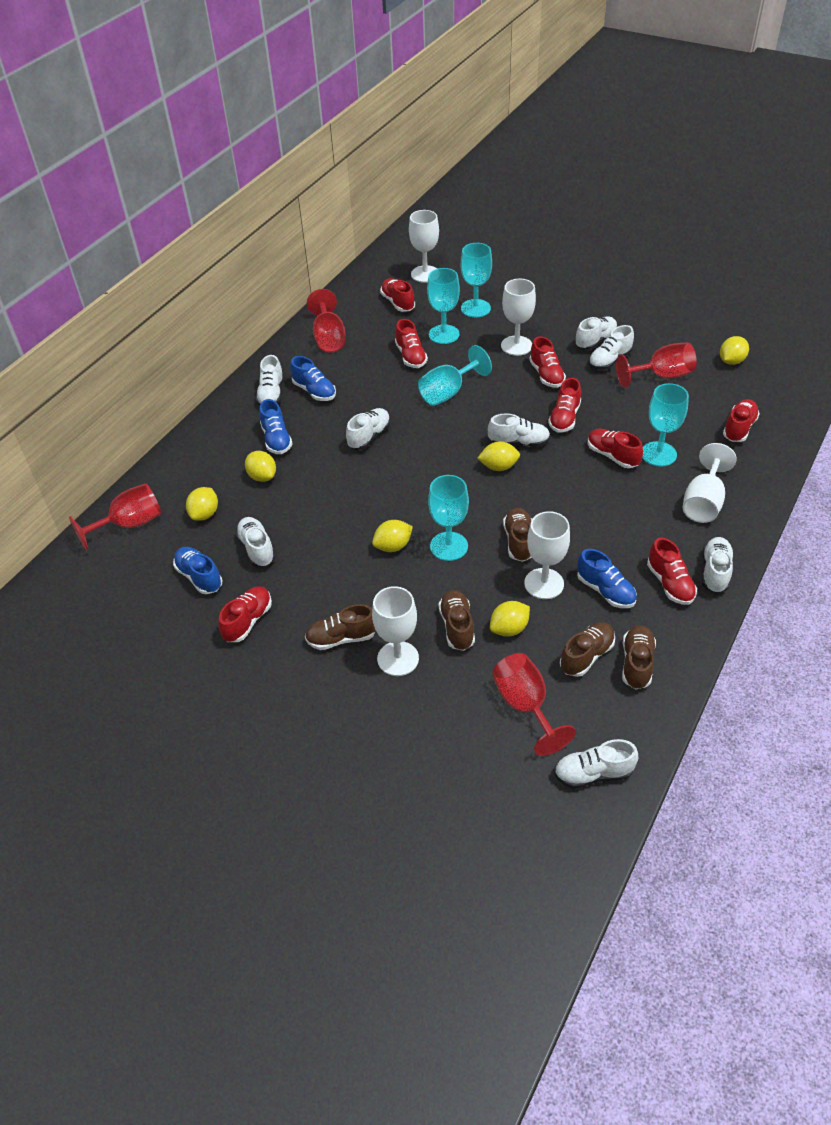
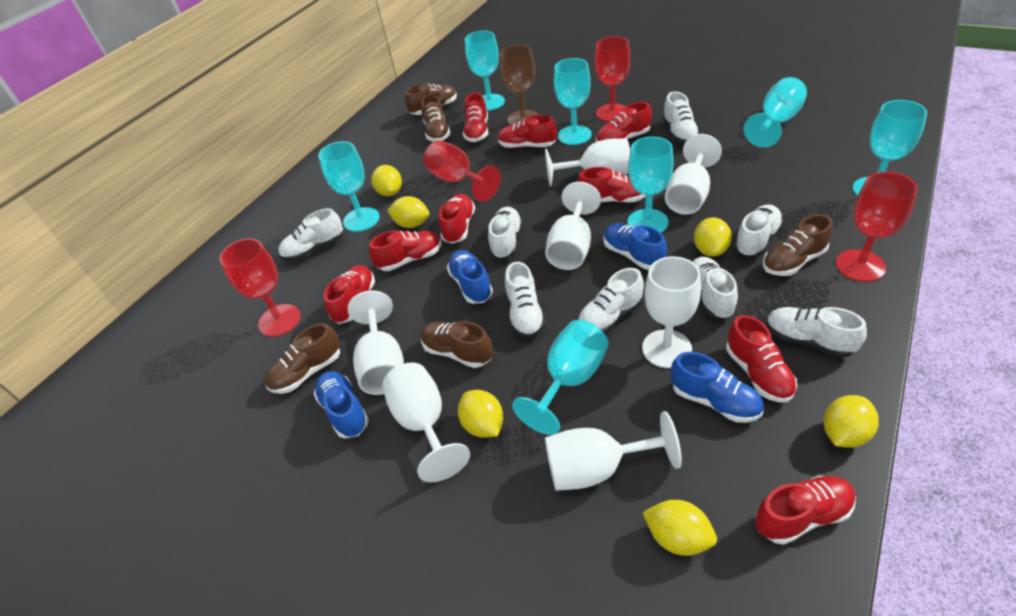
brown goblet: 0 -> 1
red shoe: 8 -> 9
turquoise goblet: 5 -> 7
white goblet: 5 -> 7

